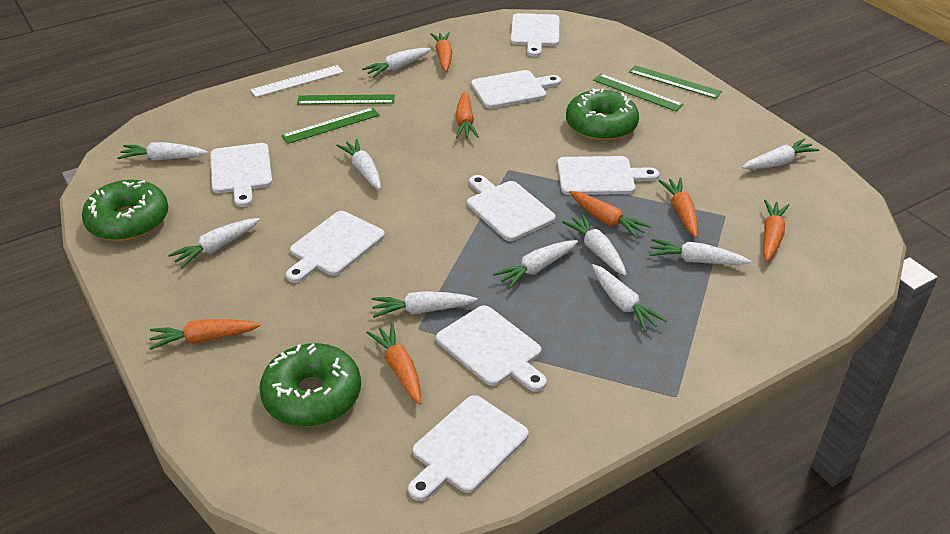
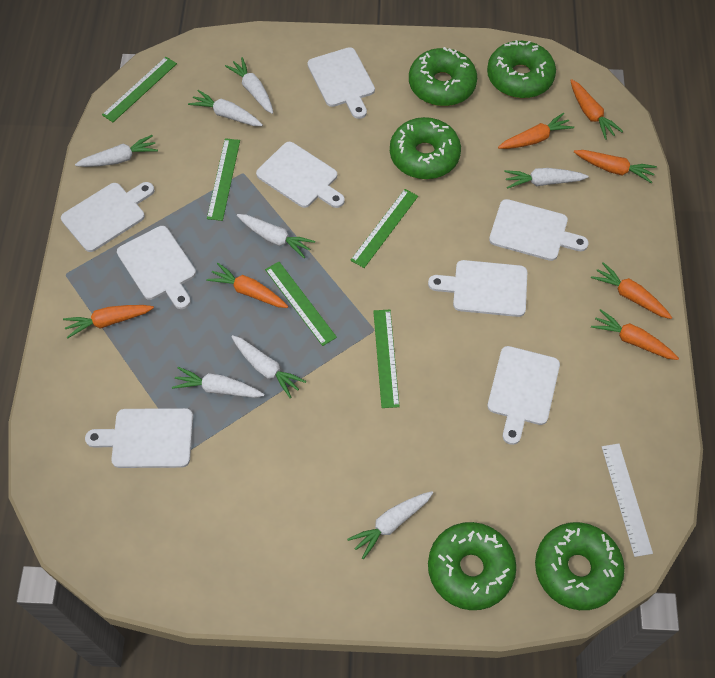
green donut: 3 -> 5
green ruler: 4 -> 5
white carrot: 10 -> 8

